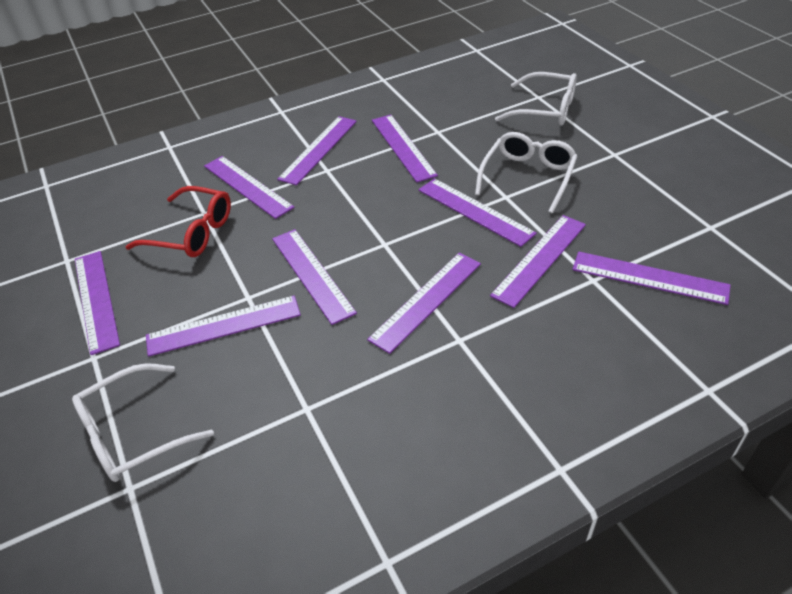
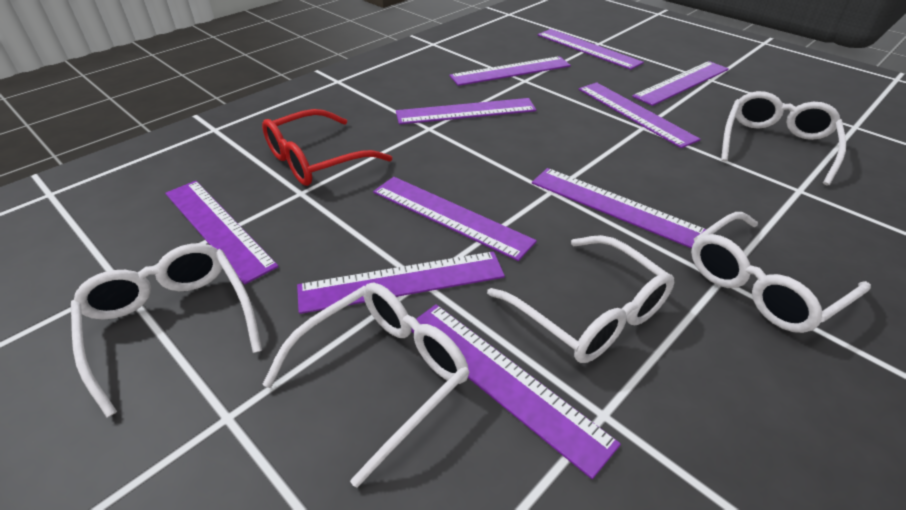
white glasses: 3 -> 5

